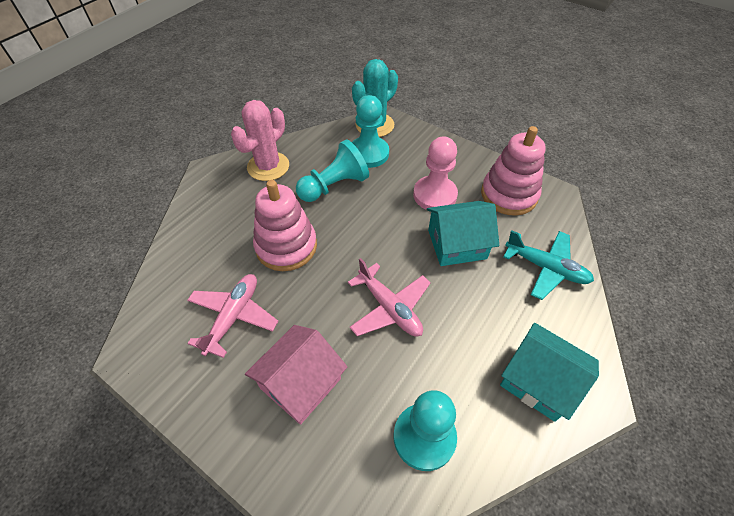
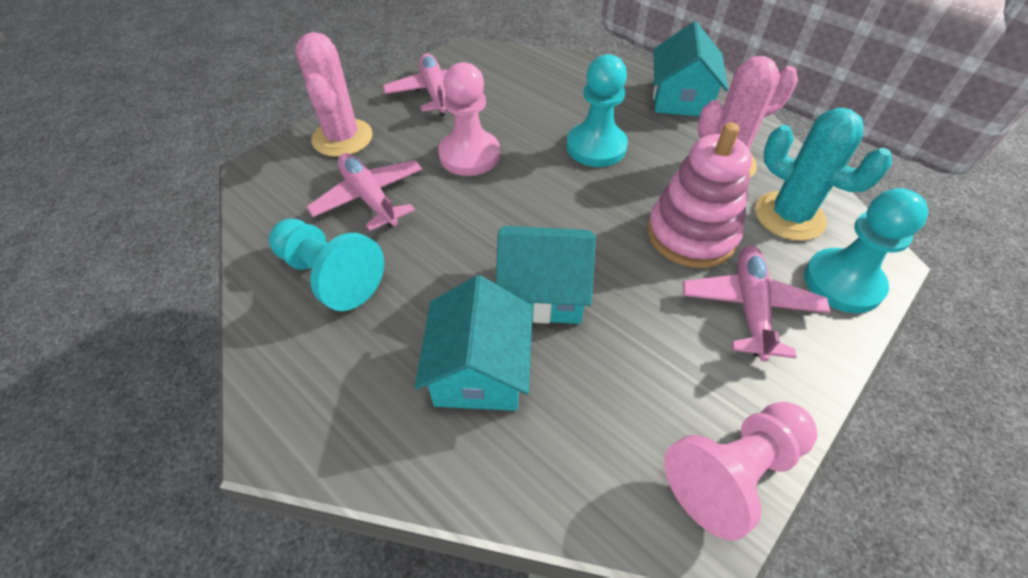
pink cactus: 1 -> 2
pink house: 1 -> 0
pink pawn: 1 -> 2
pink plane: 2 -> 3
pink stacking toy: 2 -> 1
turquoise house: 2 -> 3
turquoise plane: 1 -> 0

